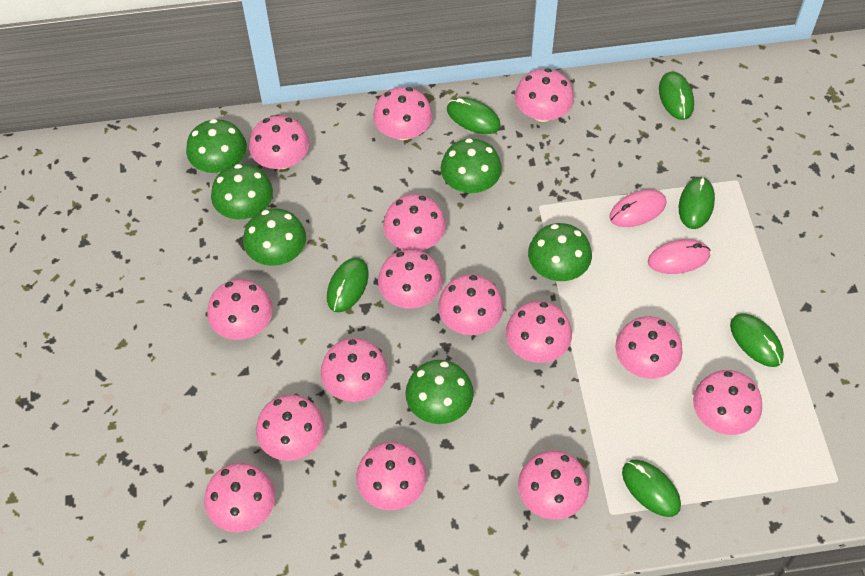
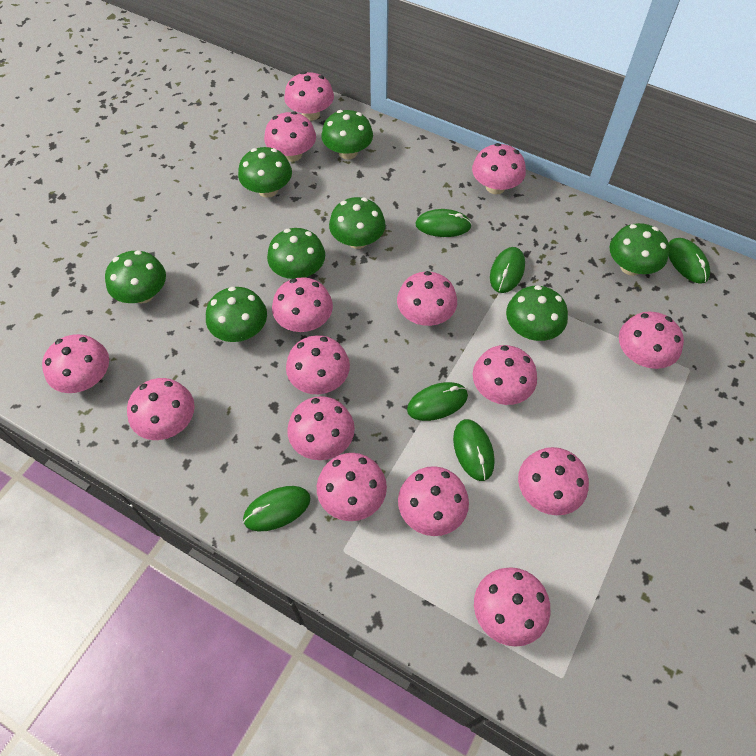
green mushroom: 6 -> 8
pink mouse: 2 -> 0

